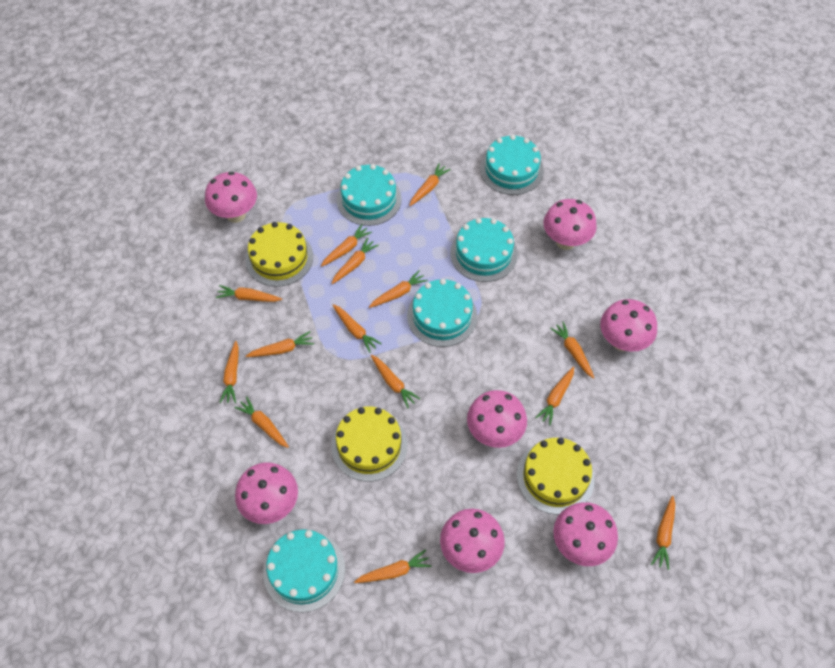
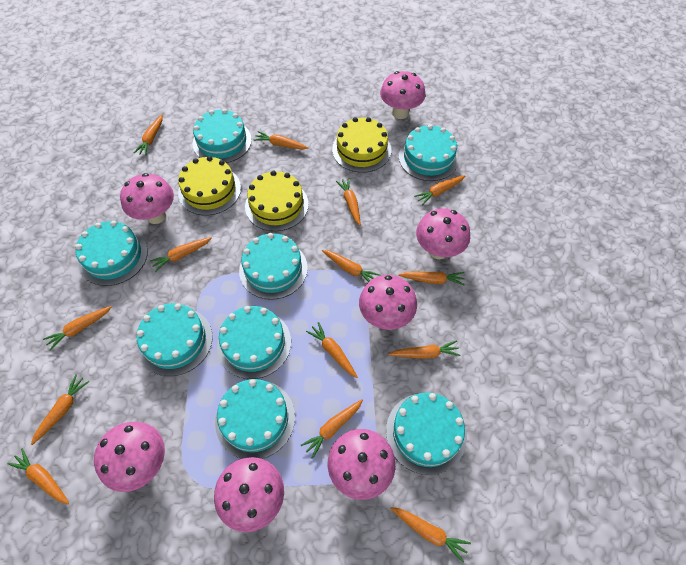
turquoise cake: 5 -> 8

